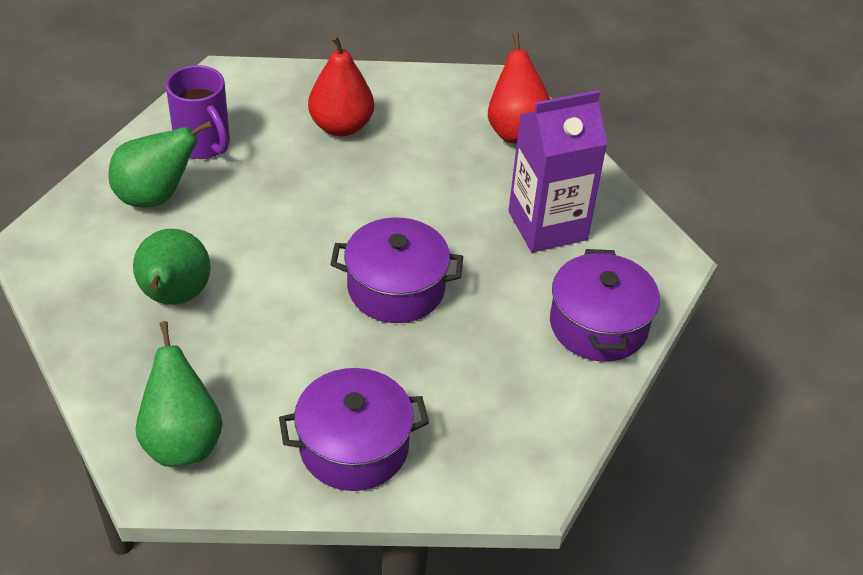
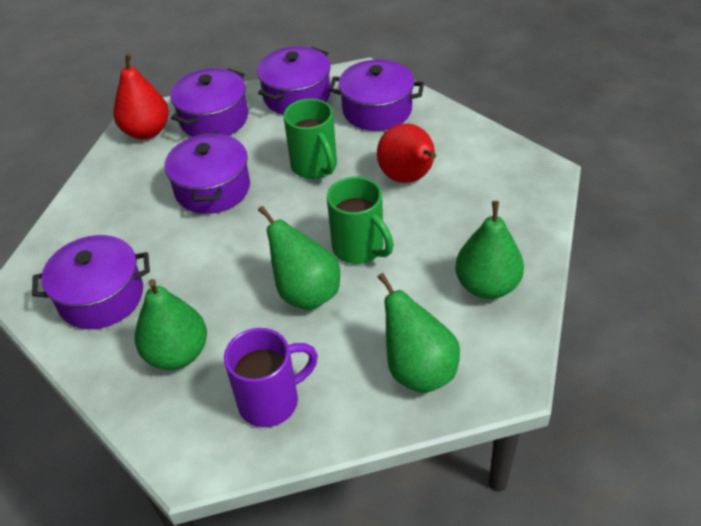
green mug: 0 -> 2
green pear: 3 -> 4
purple carton: 1 -> 0
purple pot: 3 -> 5

